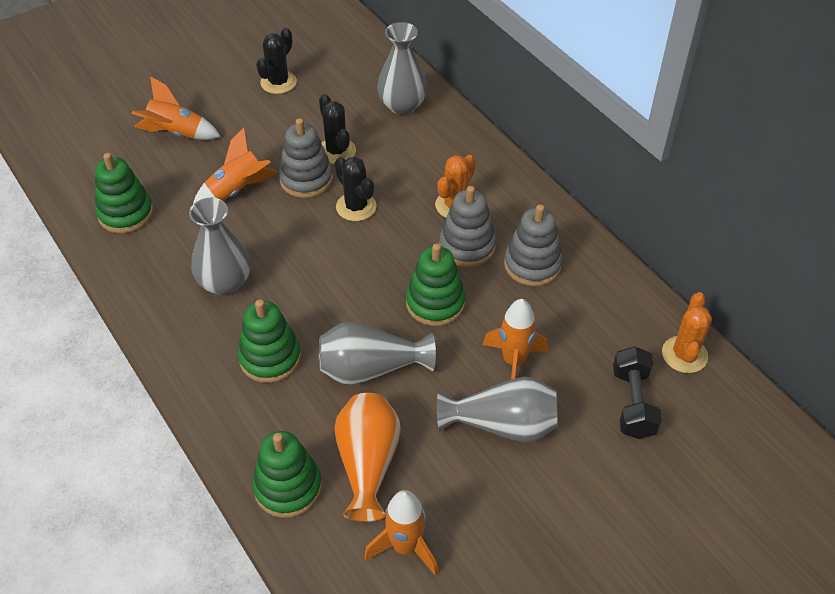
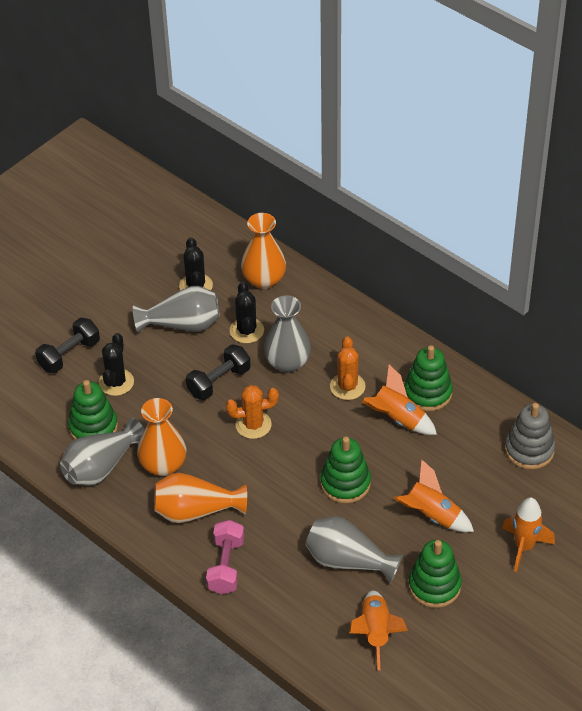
black dumbbell: 1 -> 2
grey stacking toy: 3 -> 1
orange vase: 1 -> 3
pink dumbbell: 0 -> 1

